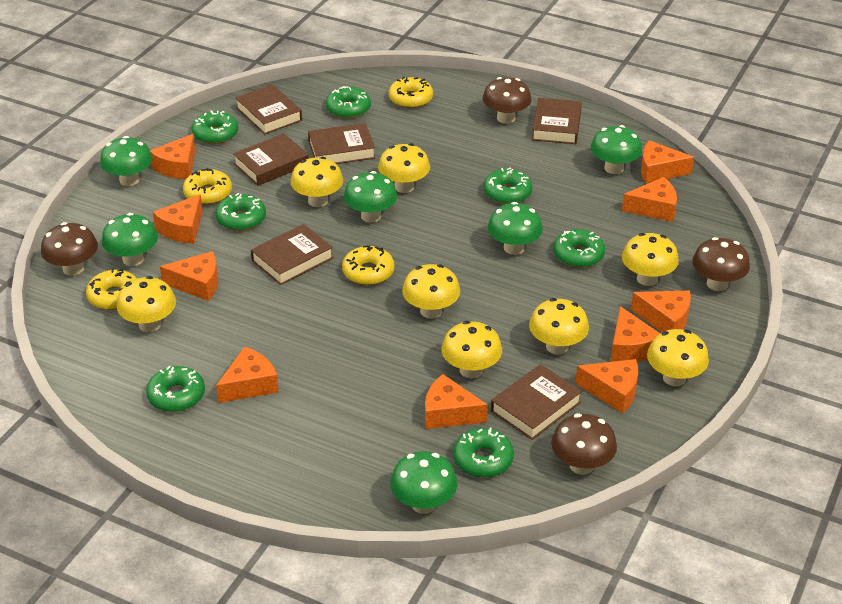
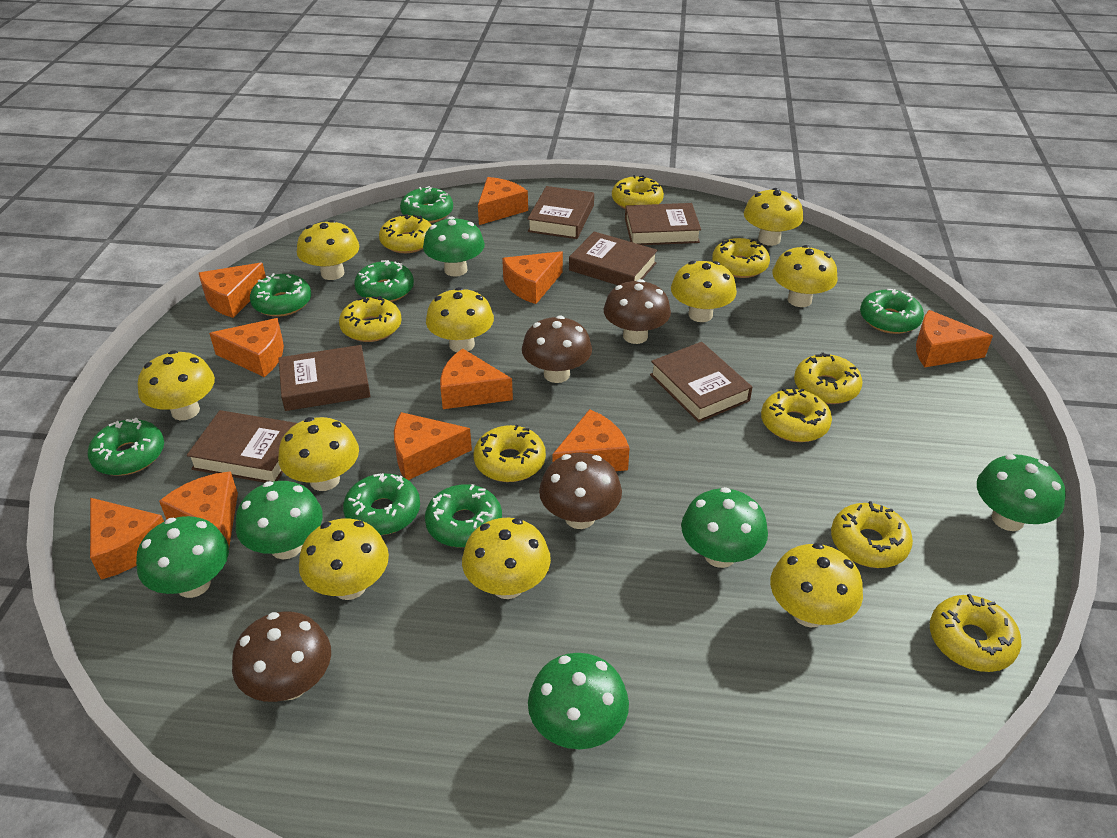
yellow donut: 4 -> 9
yellow mushroom: 8 -> 10

